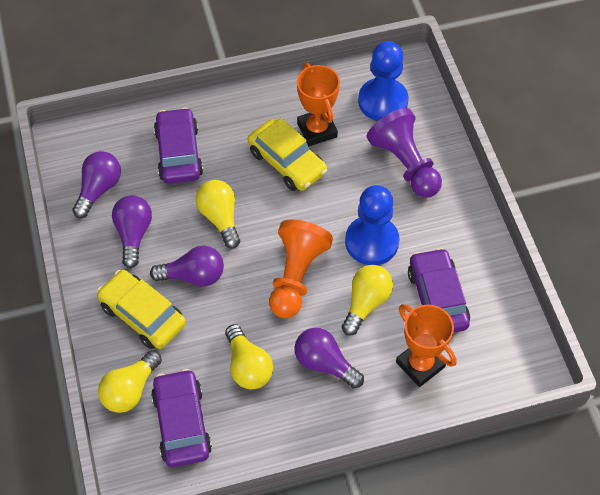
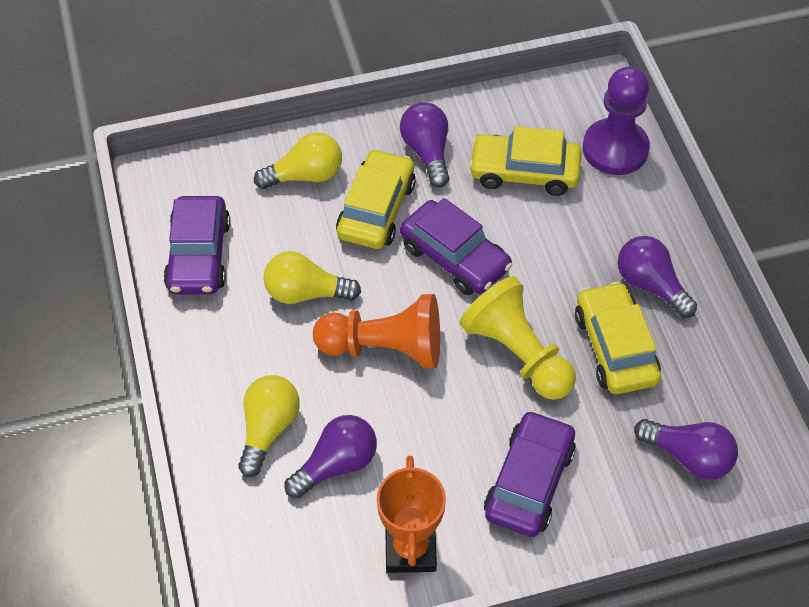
blue pawn: 2 -> 0
orange trophy: 2 -> 1
yellow car: 2 -> 3
yellow light bulb: 4 -> 3
yellow pawn: 0 -> 1

